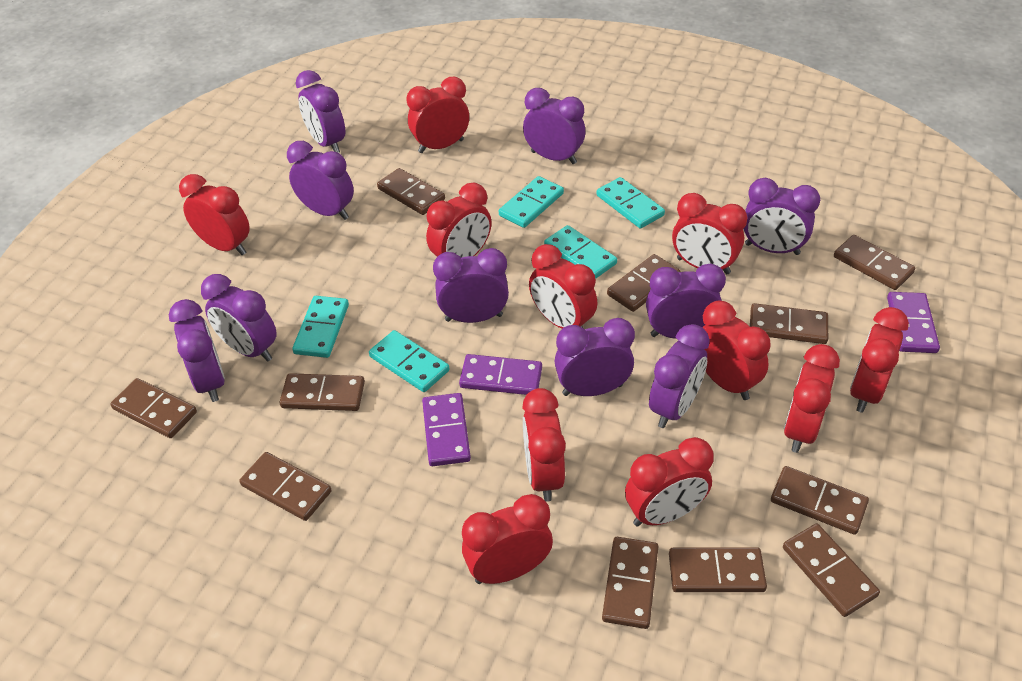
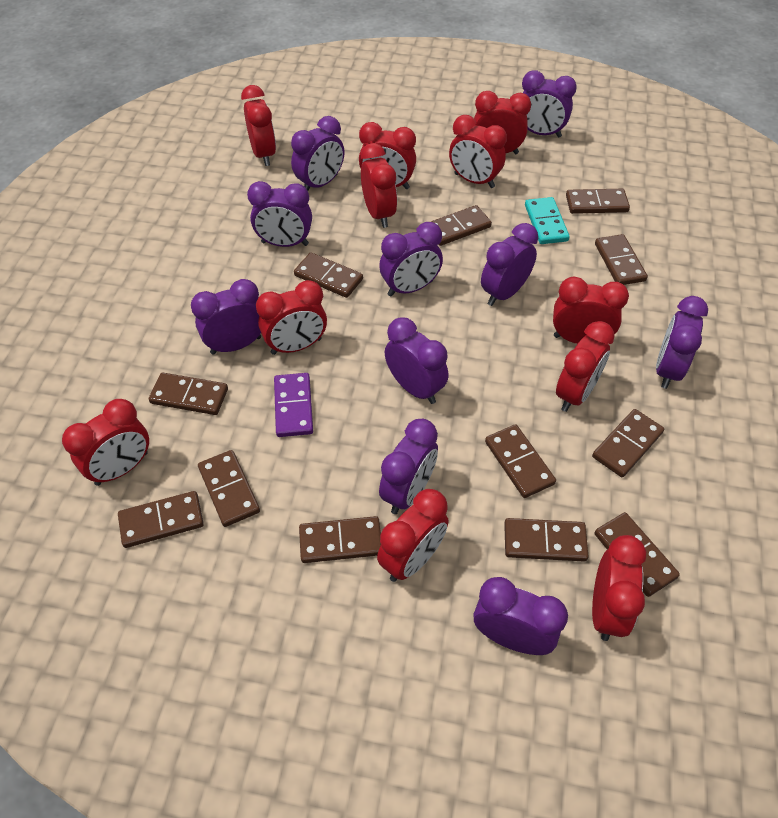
brown domino: 11 -> 12
purple domino: 3 -> 1
turquoise domino: 5 -> 1

